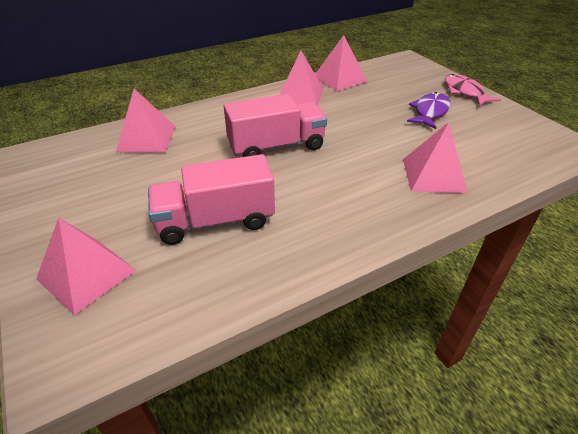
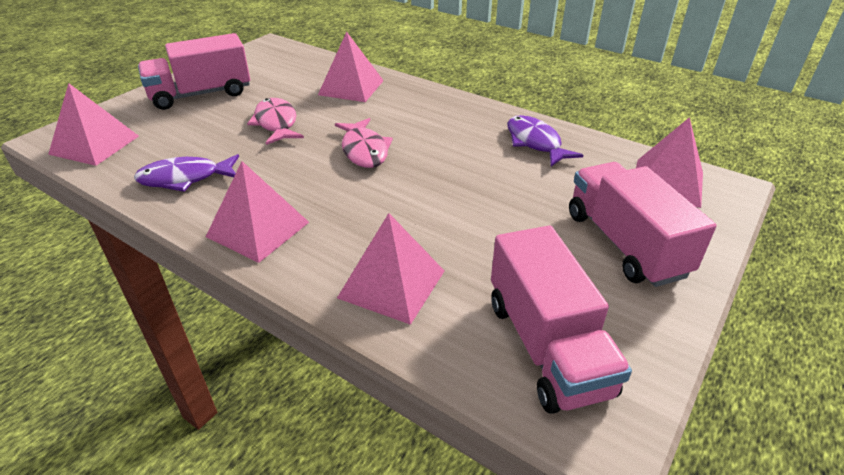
pink fish: 1 -> 2
pink truck: 2 -> 3
purple fish: 1 -> 2

